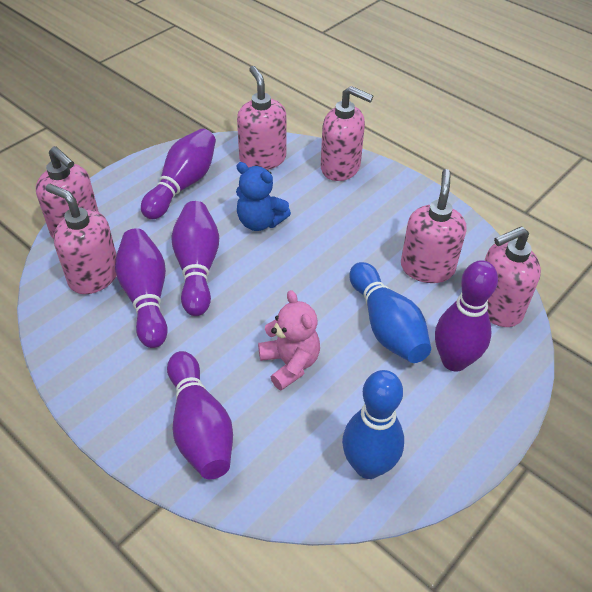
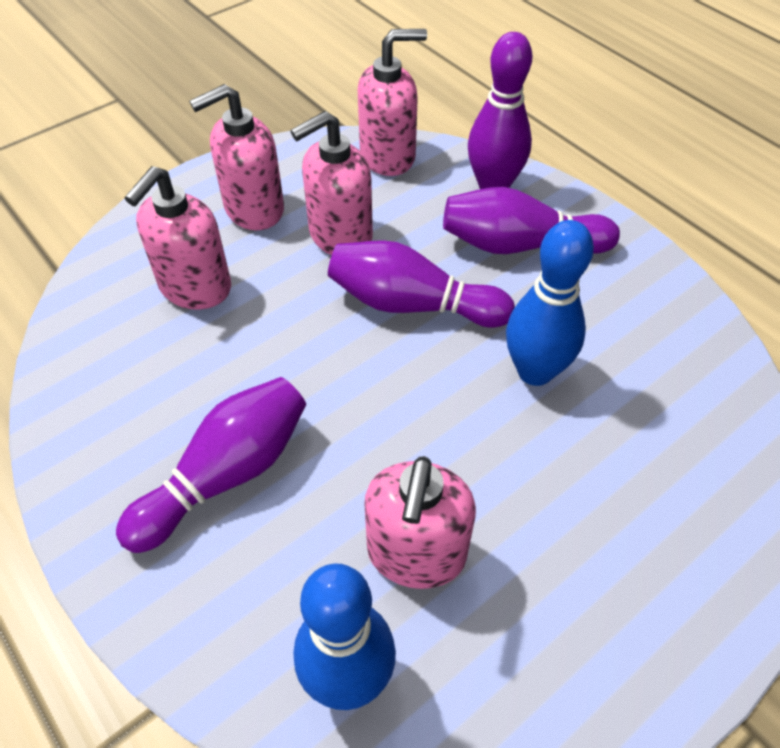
blue teddy bear: 1 -> 0
pink soap dispenser: 6 -> 5
pink teddy bear: 1 -> 0
purple bowling pin: 5 -> 4

